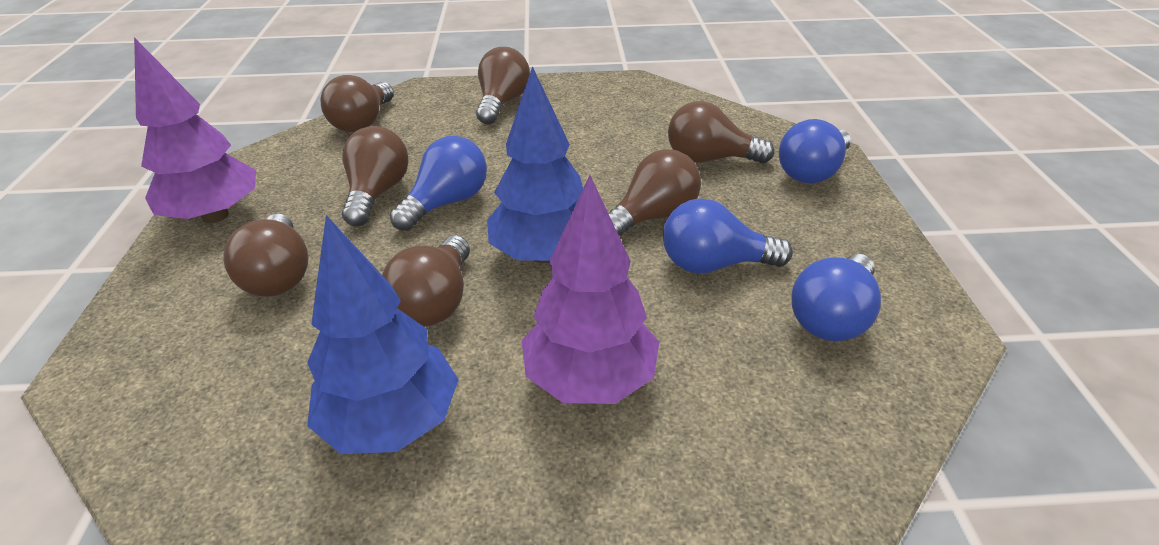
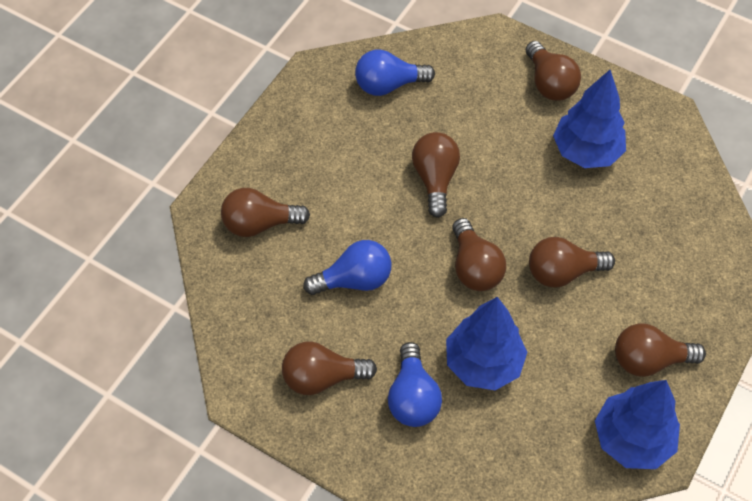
blue light bulb: 4 -> 3
blue tree: 2 -> 3
purple tree: 2 -> 0

